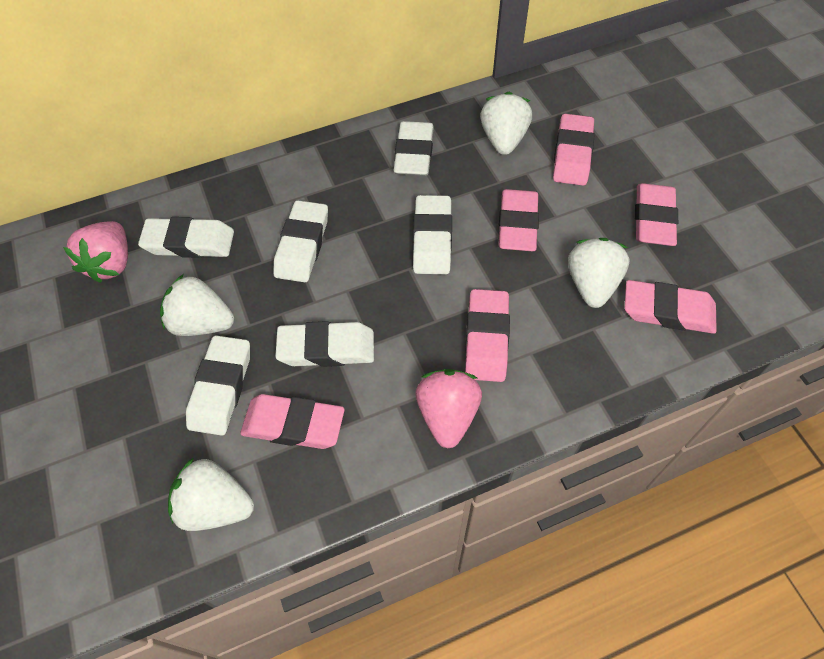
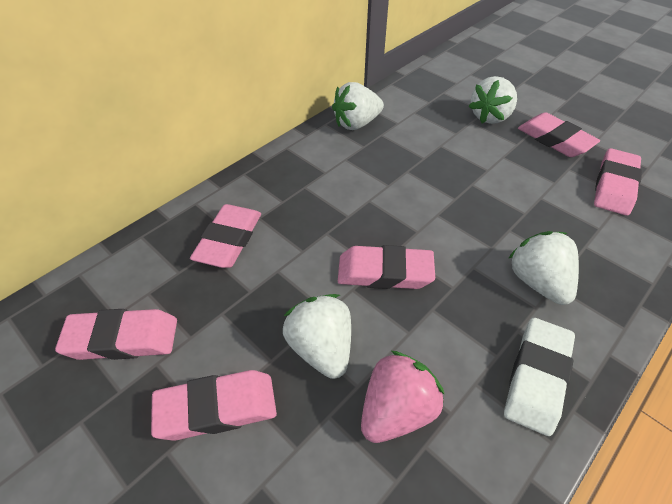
pink strawberry: 2 -> 1
white eraser: 6 -> 1

